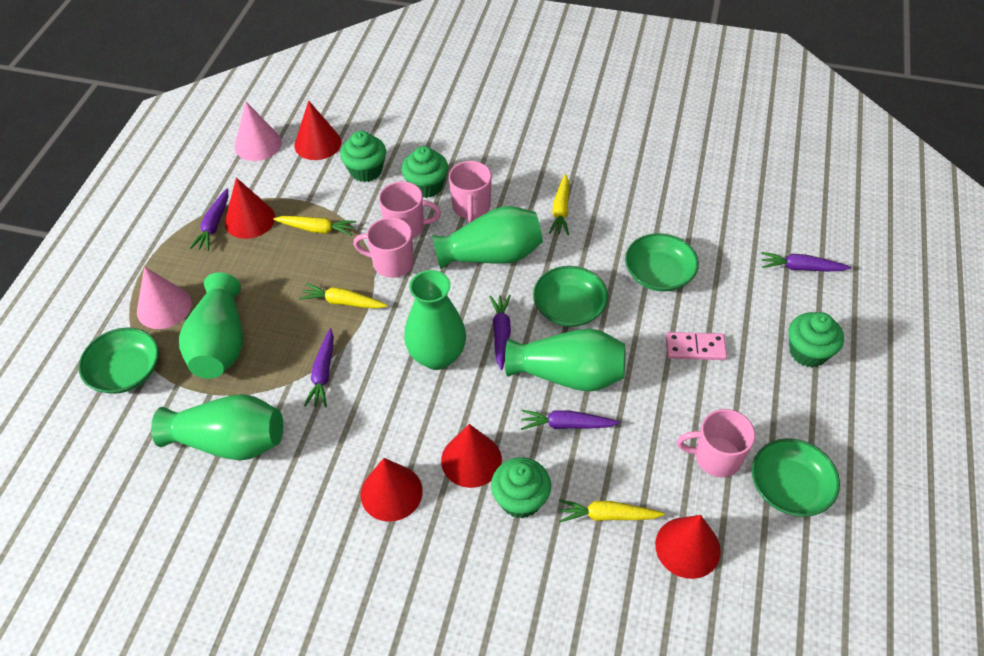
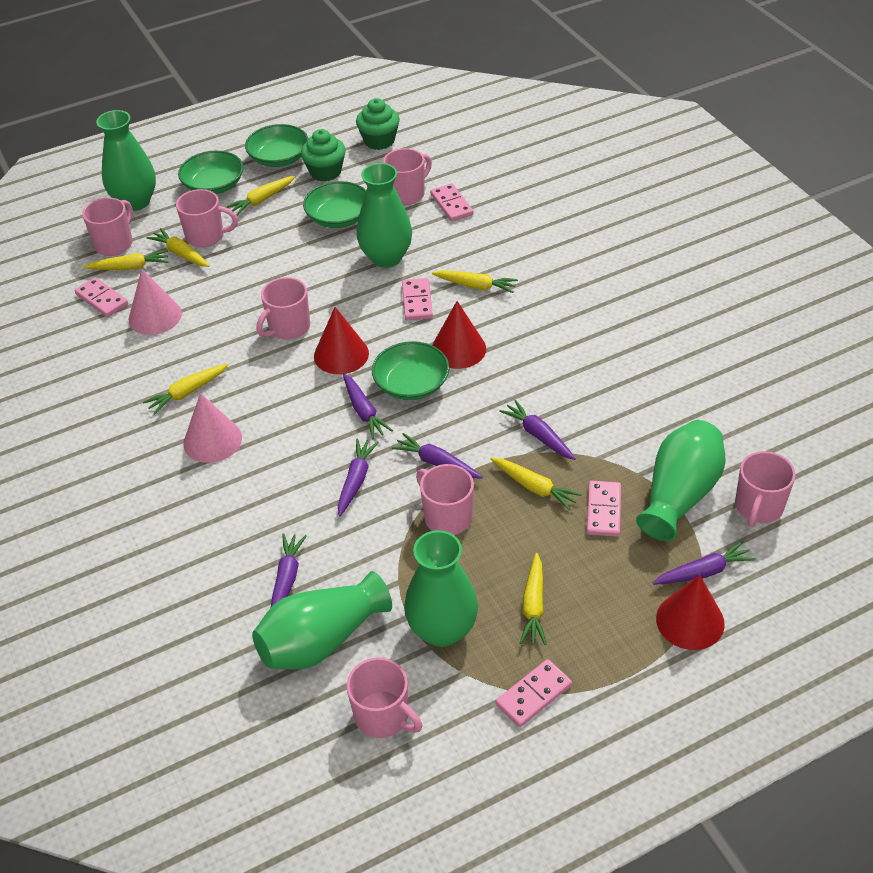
green cupcake: 4 -> 2
pink domino: 1 -> 5
pink mug: 4 -> 7
purple carrot: 5 -> 6
red cone: 5 -> 3
yellow carrot: 4 -> 7

